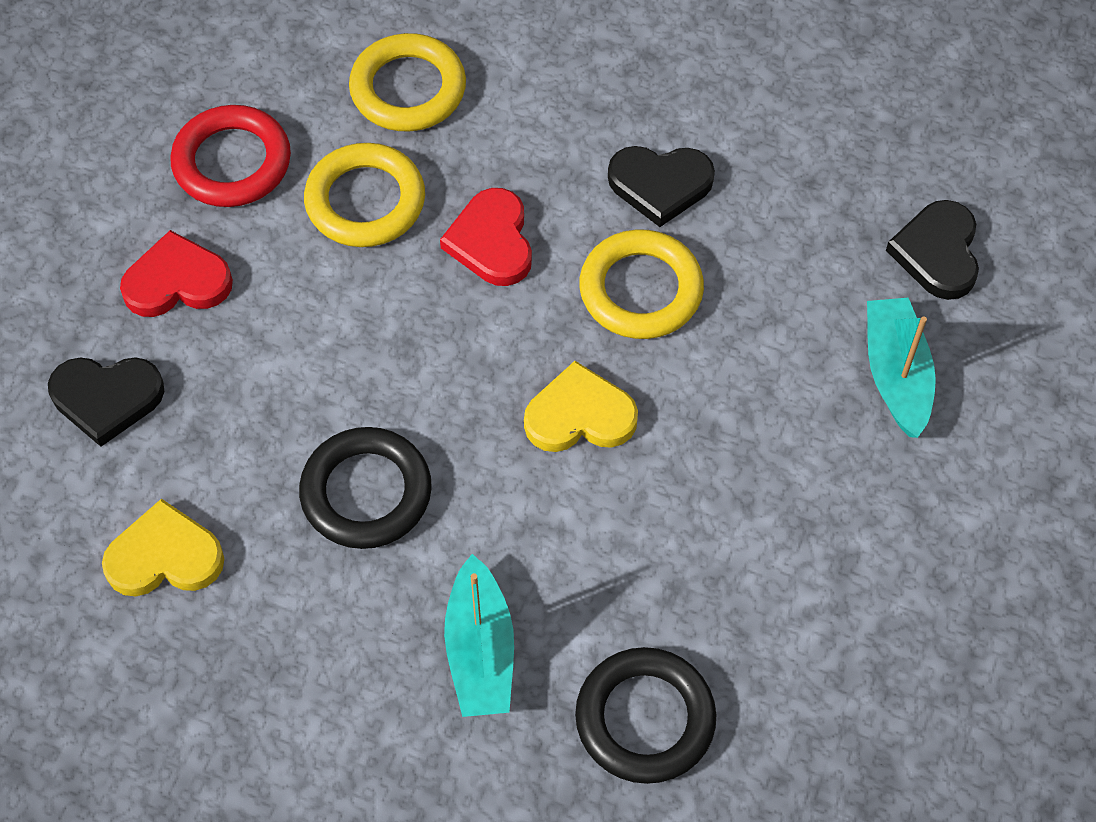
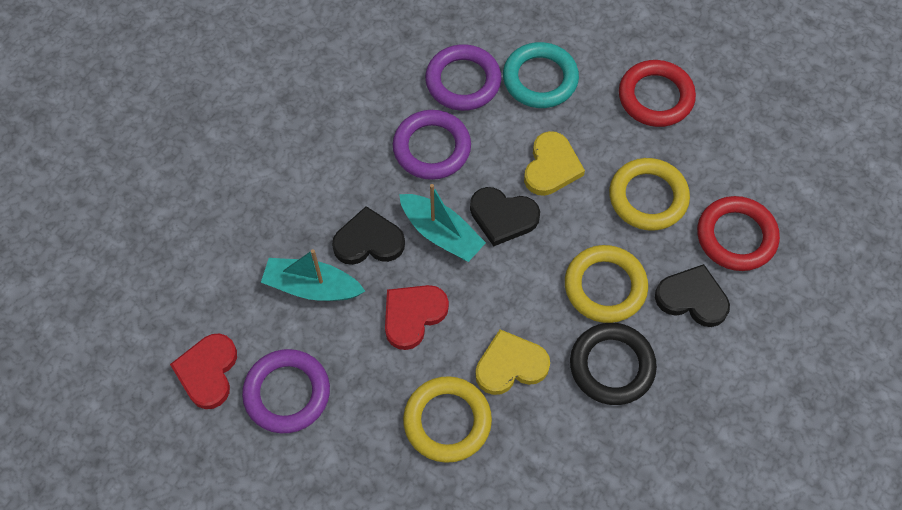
black ring: 2 -> 1
purple ring: 0 -> 3
red ring: 1 -> 2
turquoise ring: 0 -> 1

